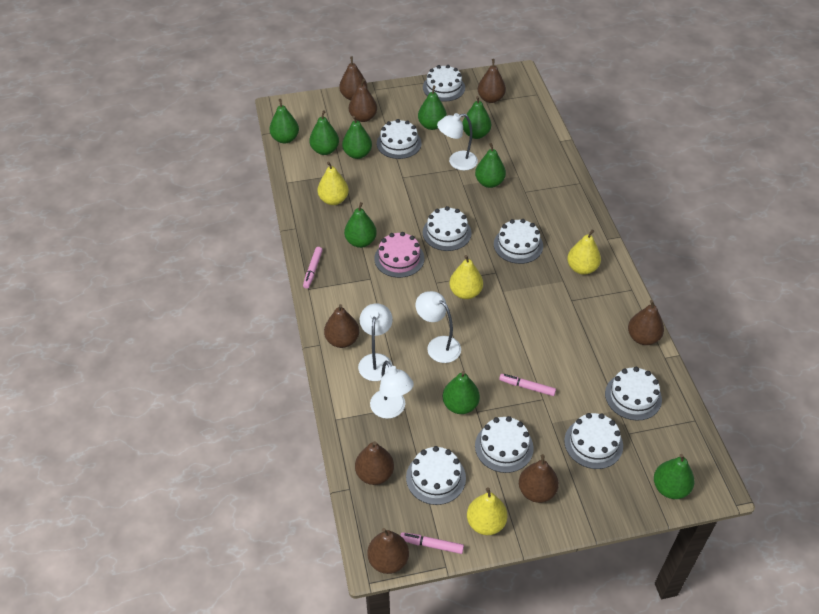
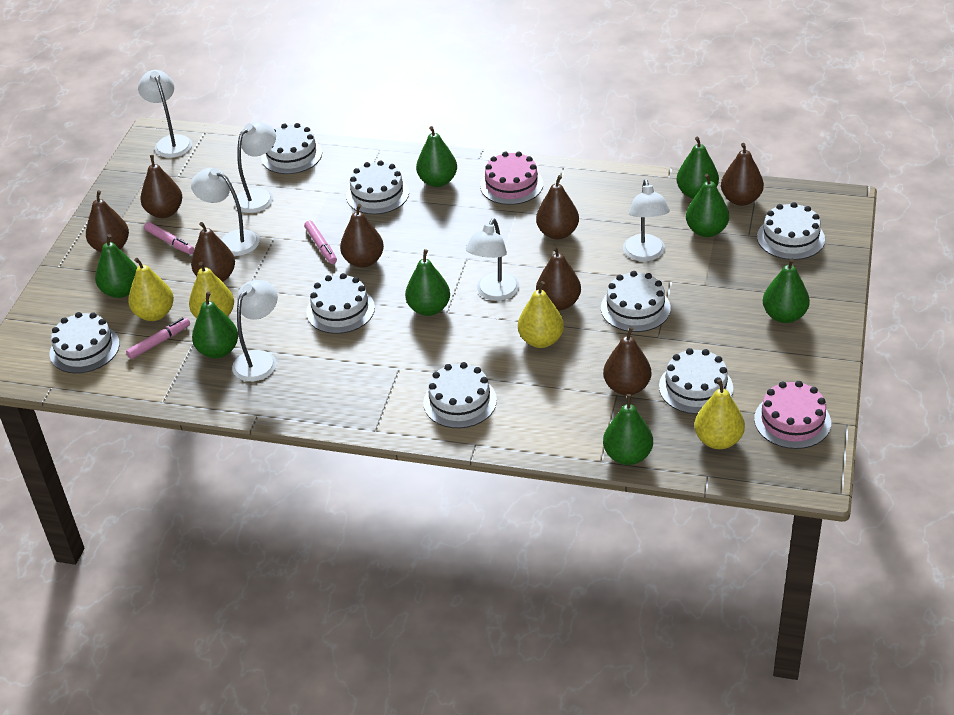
green pear: 9 -> 8
pink cake: 1 -> 2
white lamp: 4 -> 6

